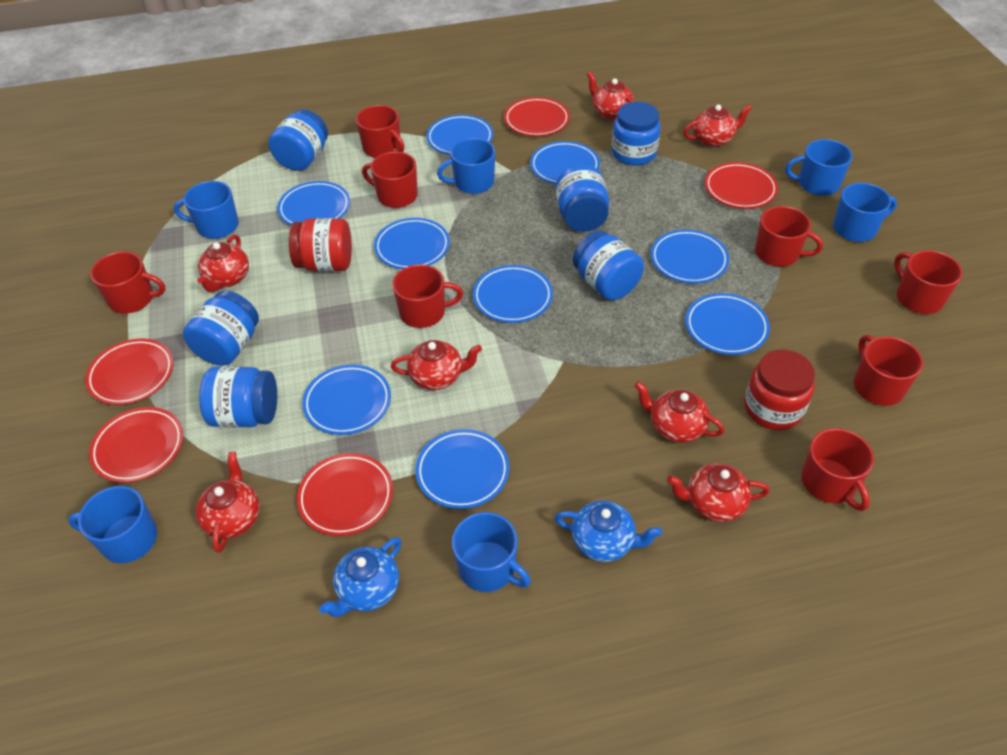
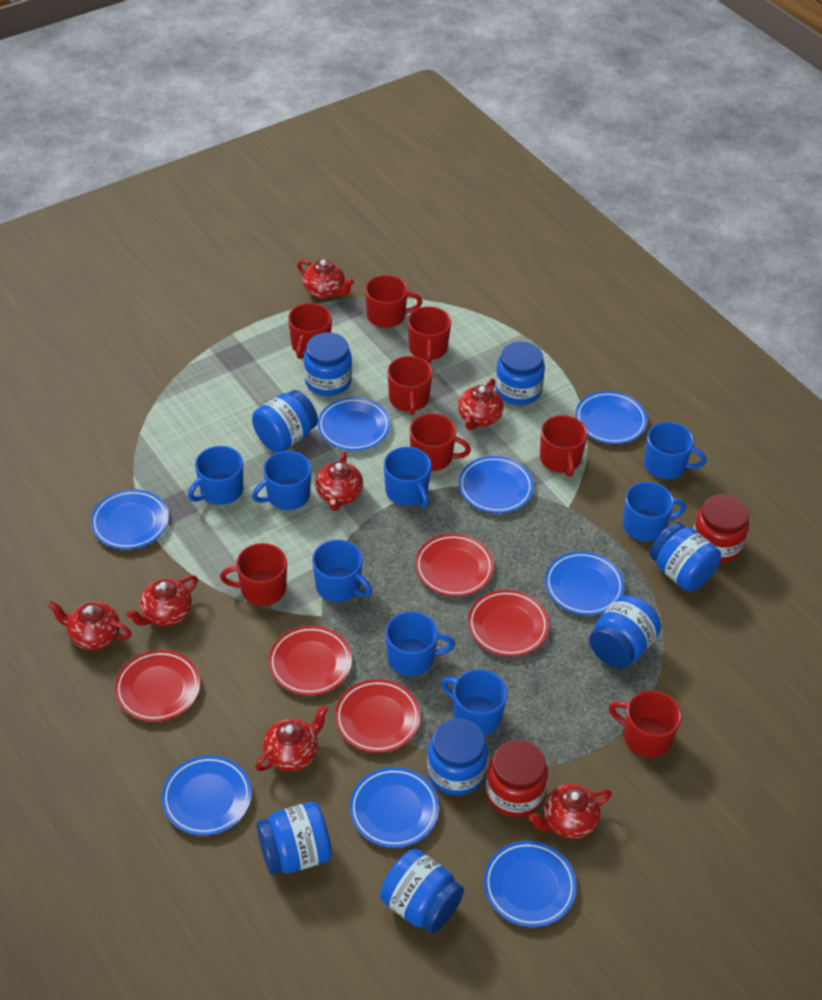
blue jar: 6 -> 8
blue mug: 6 -> 8
blue plate: 9 -> 8
blue teapot: 2 -> 0

